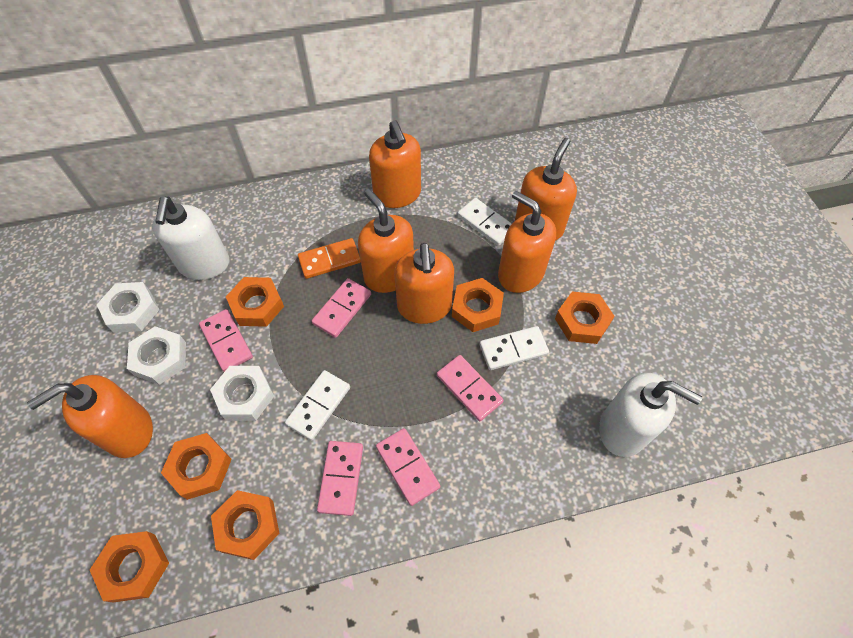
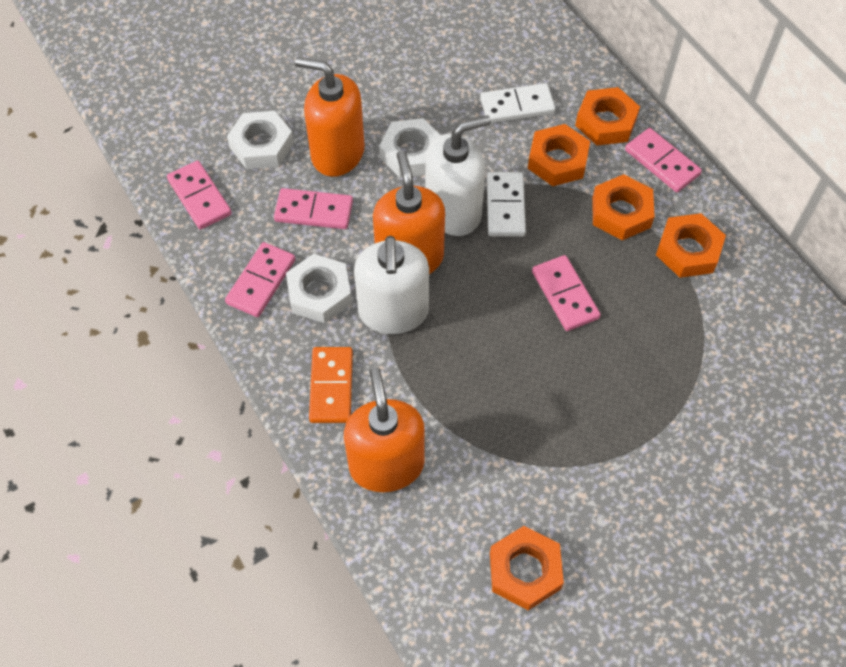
orange nut: 6 -> 5
orange soap dispenser: 6 -> 3
white domino: 3 -> 2

